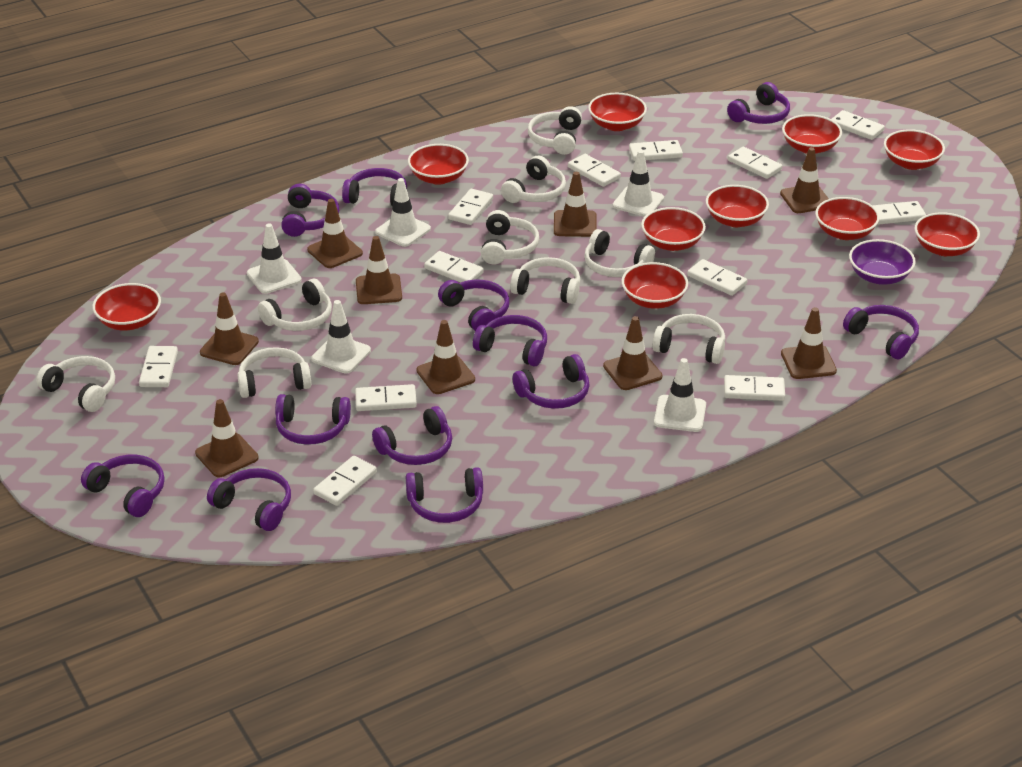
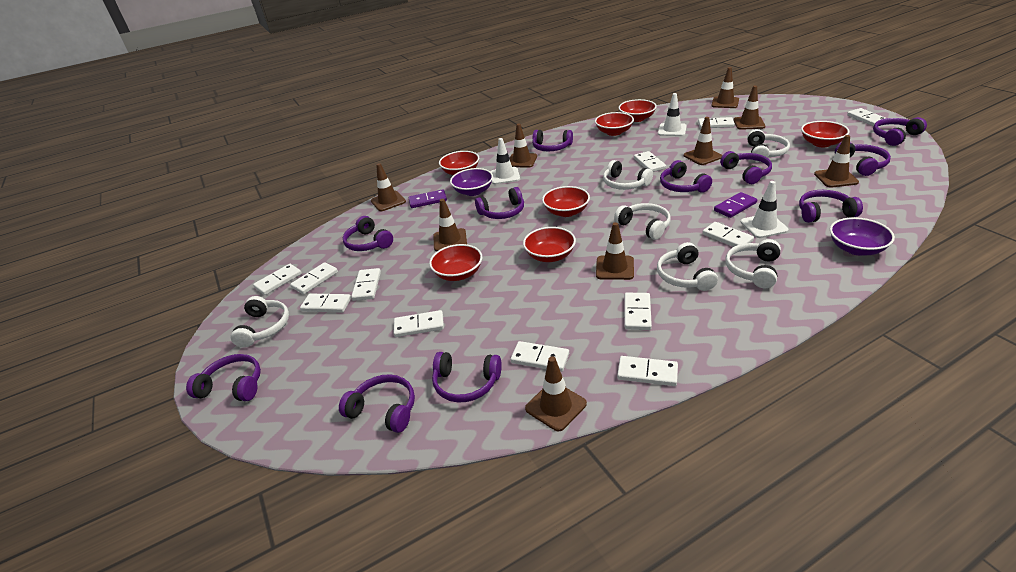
purple bowl: 1 -> 2
purple domino: 0 -> 2
purple headphones: 12 -> 11
red bowl: 10 -> 7
white headphones: 9 -> 6
white traffic cone: 5 -> 3

